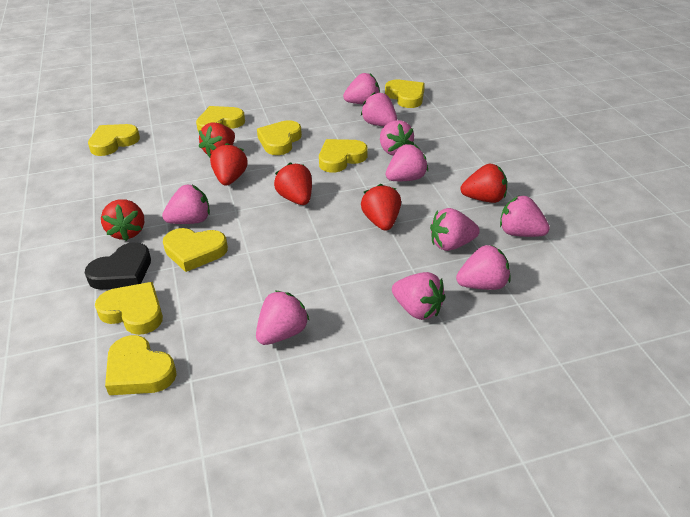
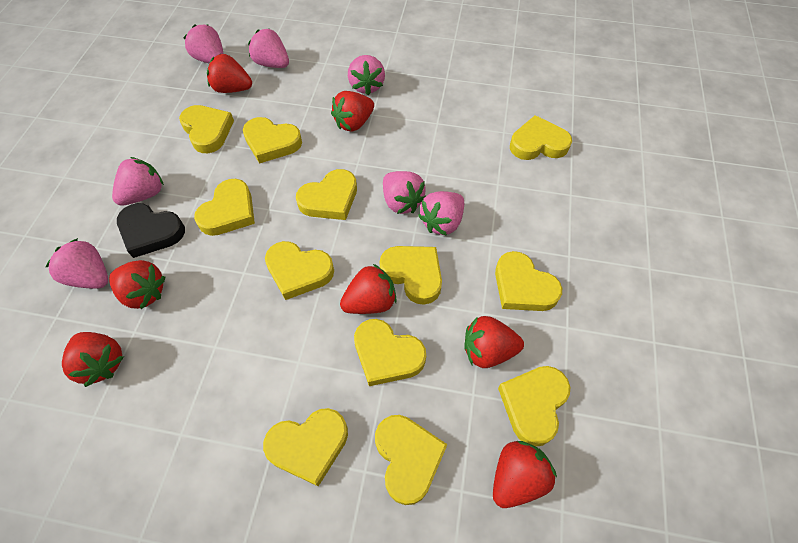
pink strawberry: 10 -> 7
red strawberry: 6 -> 7
yellow heart: 8 -> 12

